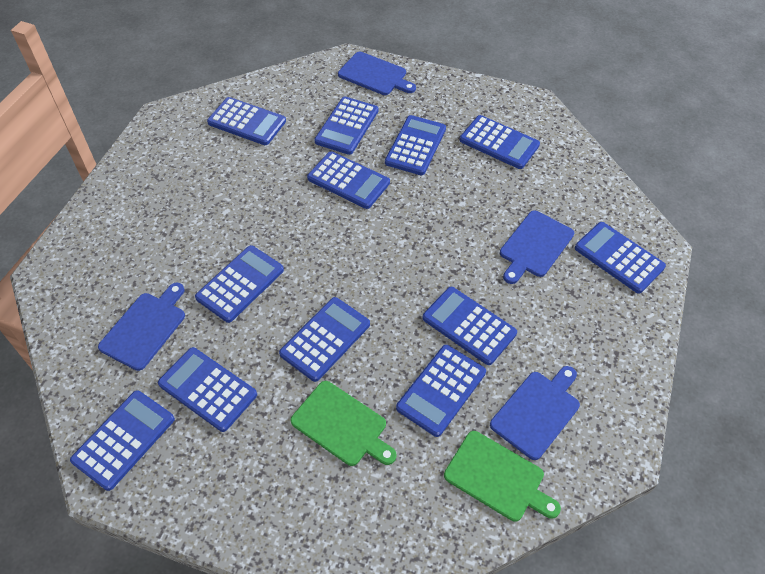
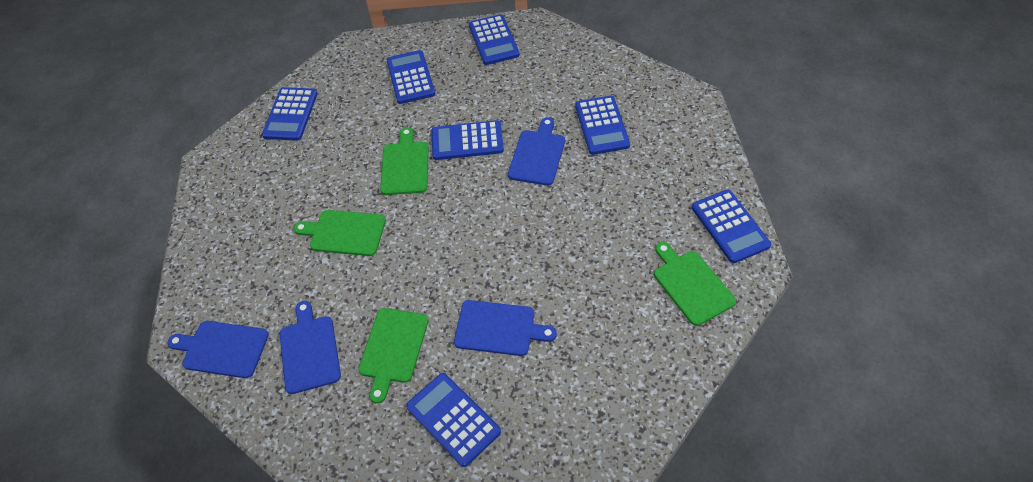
blue calculator: 12 -> 7
green cutting board: 2 -> 4

